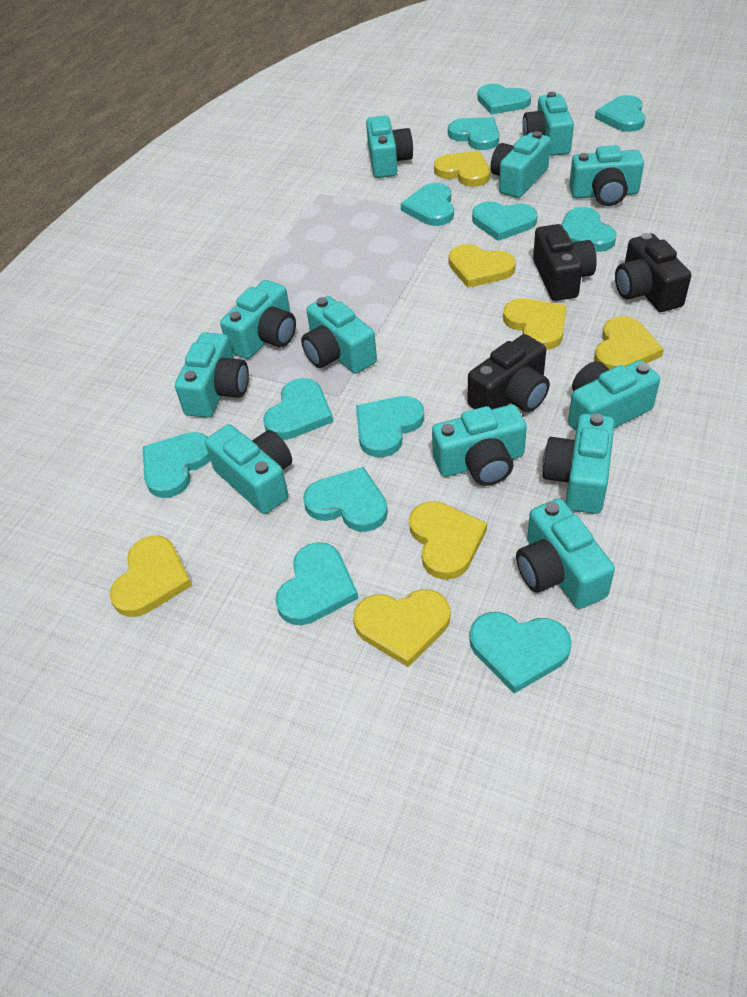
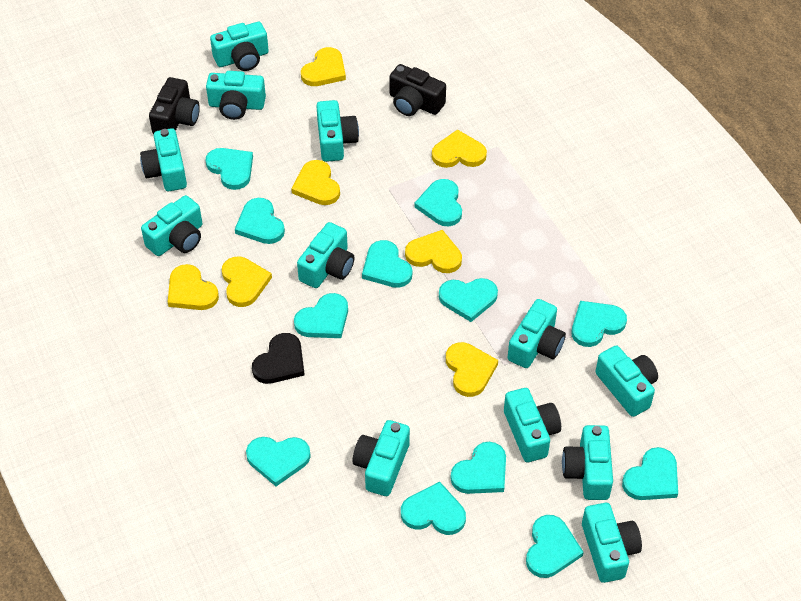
black camera: 3 -> 2
black heart: 0 -> 1

